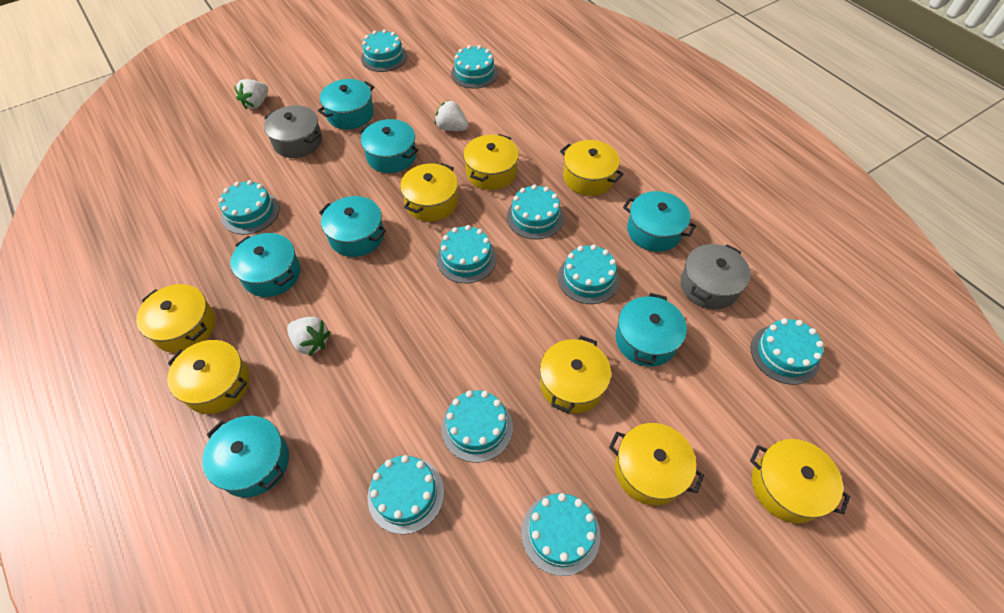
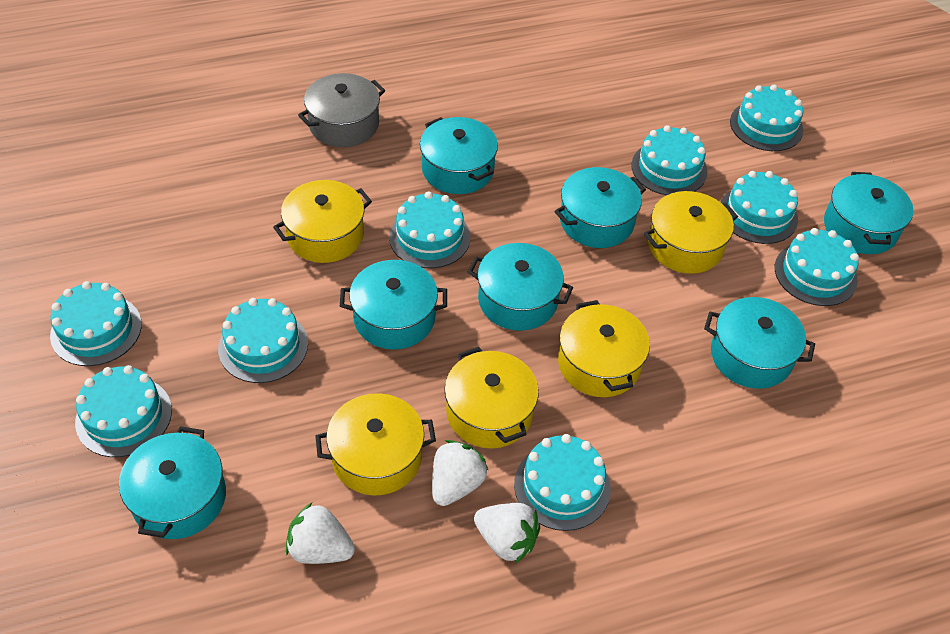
grey pot: 2 -> 1
turquoise cake: 10 -> 9
yellow pot: 8 -> 5

